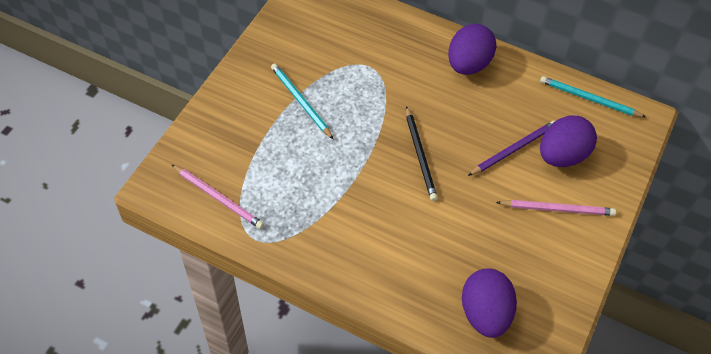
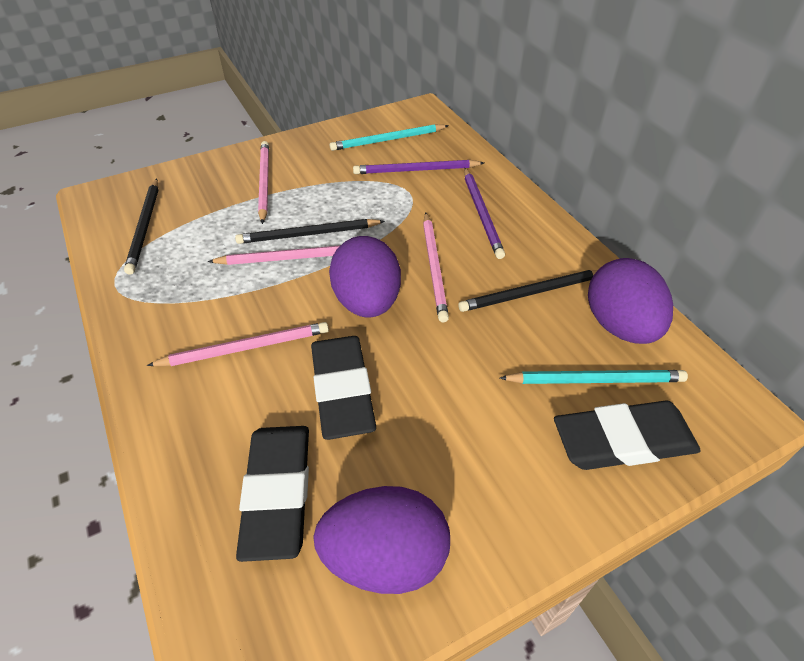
black eraser: 0 -> 3
black pencil: 1 -> 3
pink pencil: 2 -> 4
purple pencil: 1 -> 2

